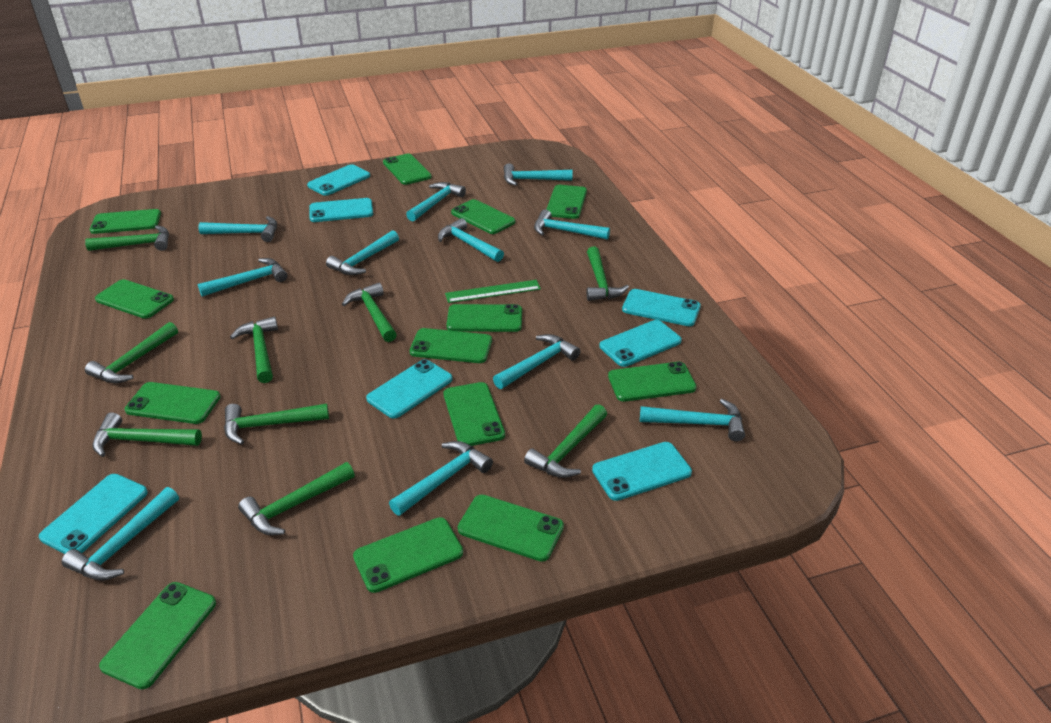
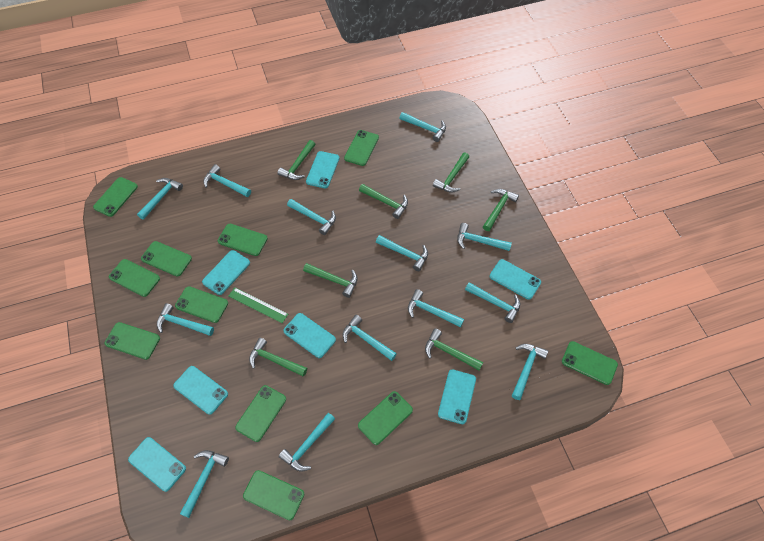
green hammer: 9 -> 7
green phone: 13 -> 11
turquoise hammer: 11 -> 13

